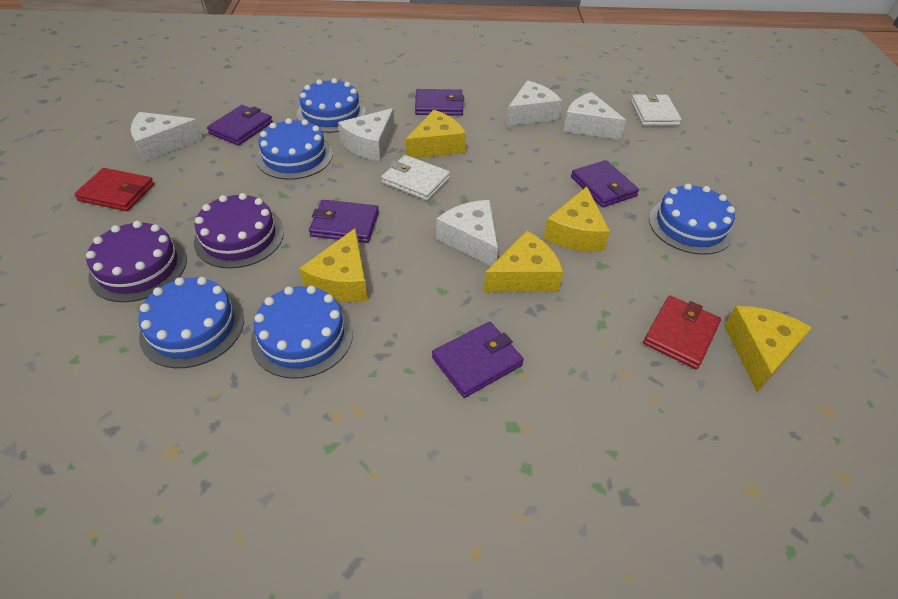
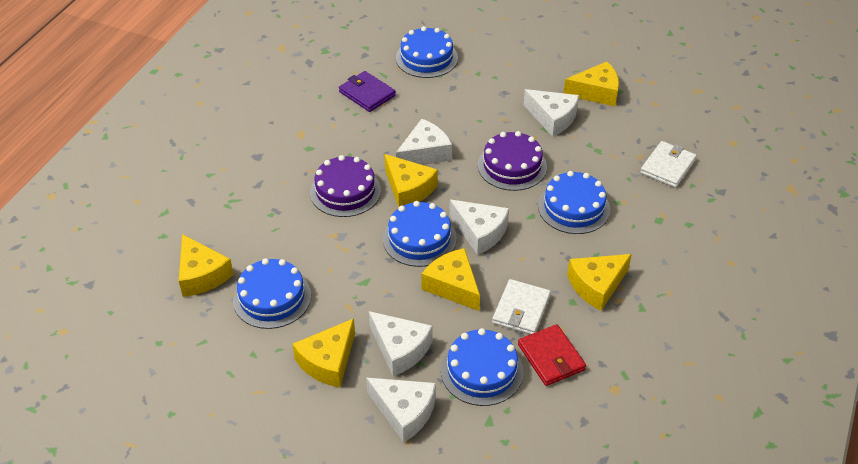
purple wallet: 5 -> 1
red wallet: 2 -> 1
yellow cheese: 5 -> 6

